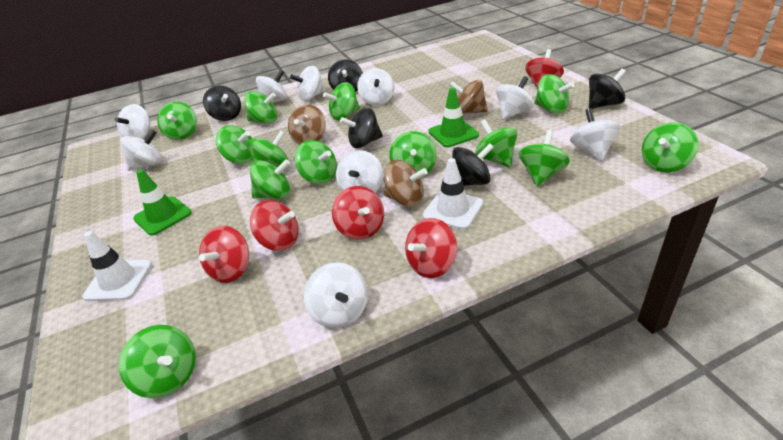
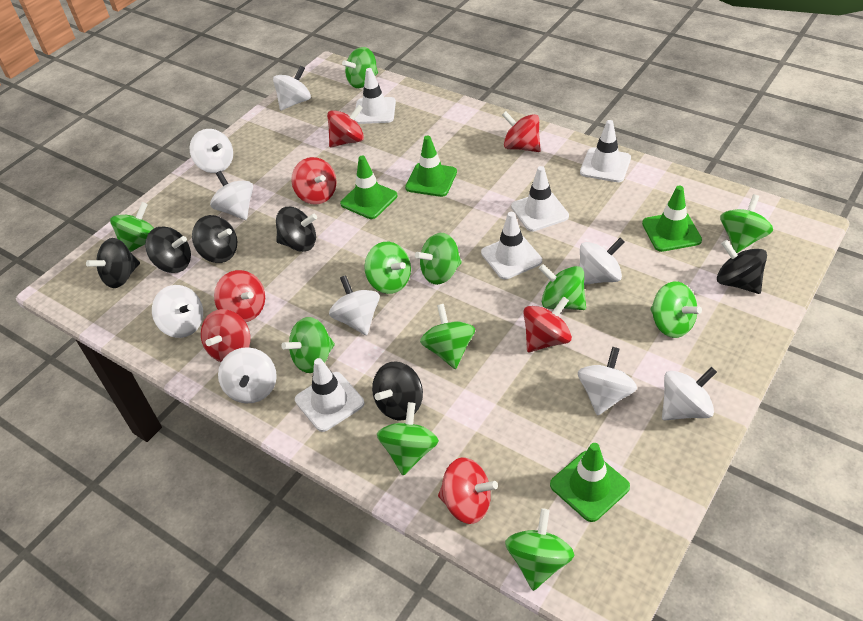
black spinning top: 5 -> 6
brown spinning top: 3 -> 0
green spinning top: 13 -> 11
green traffic cone: 2 -> 4
red spinning top: 5 -> 7
white traffic cone: 2 -> 5

